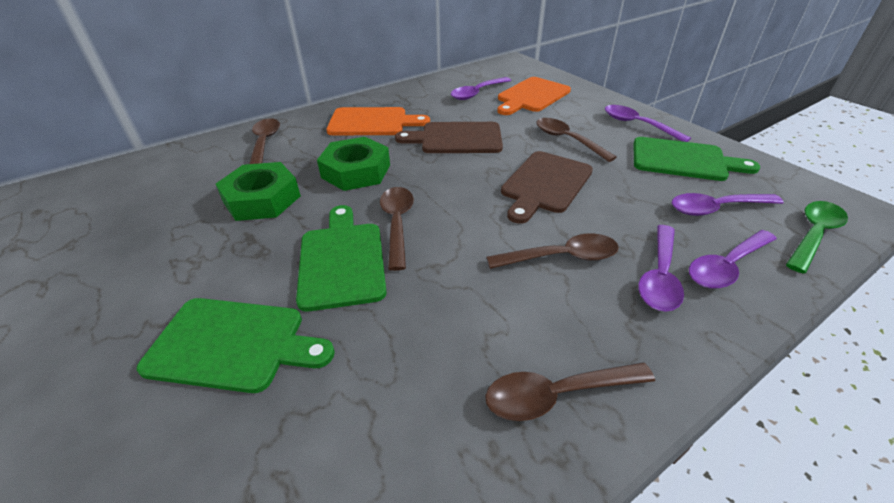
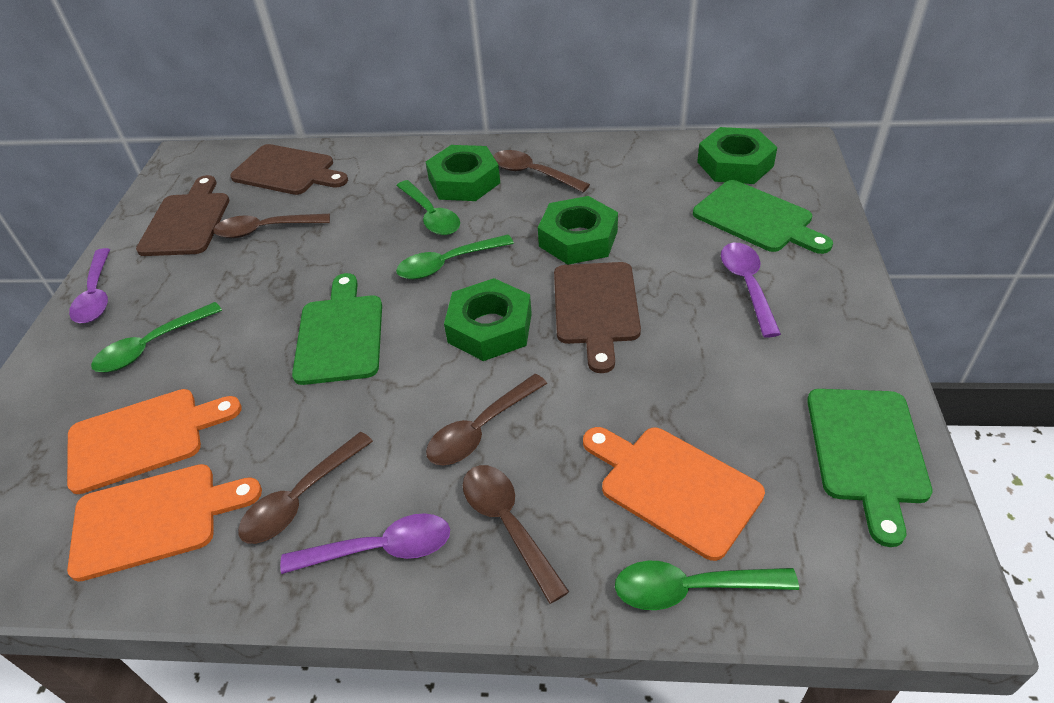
brown cutting board: 2 -> 3
green nut: 2 -> 4
green spoon: 1 -> 4
orange cutting board: 2 -> 3
purple spoon: 5 -> 3

